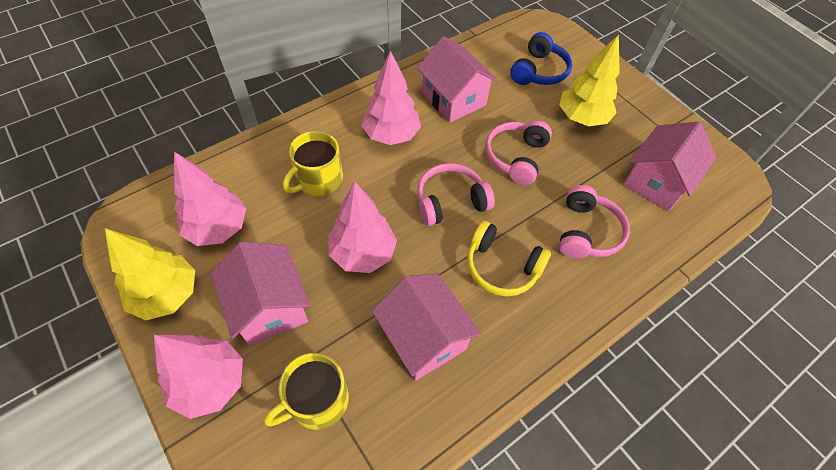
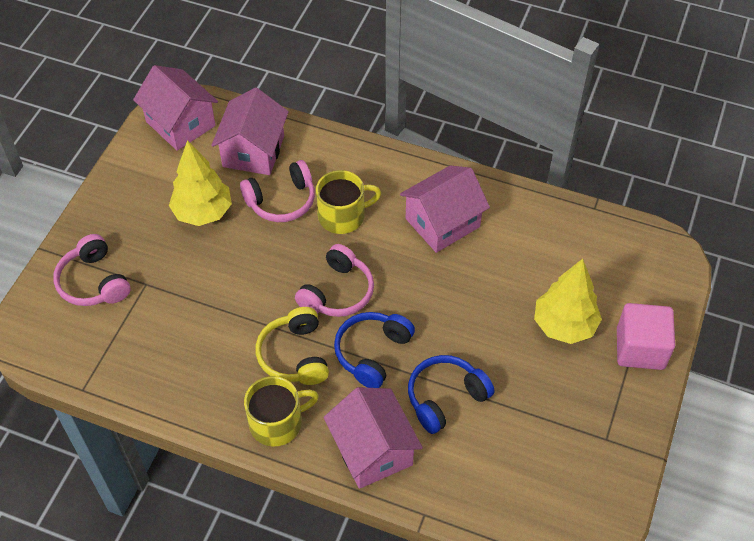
blue headphones: 1 -> 2
pink cube: 0 -> 1
pink tree: 4 -> 0

